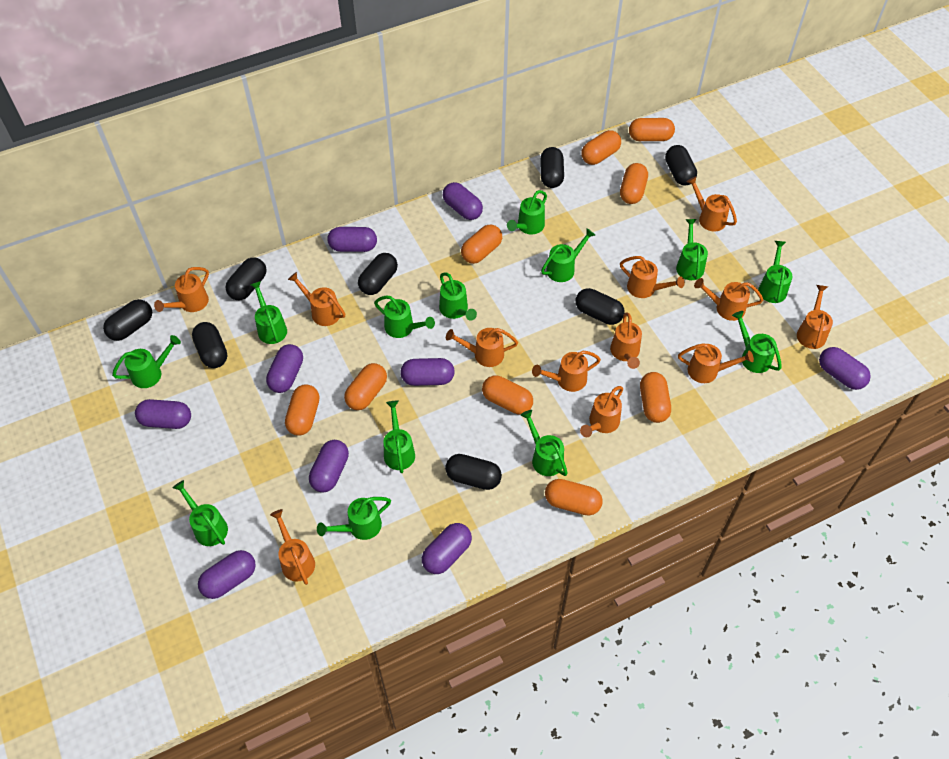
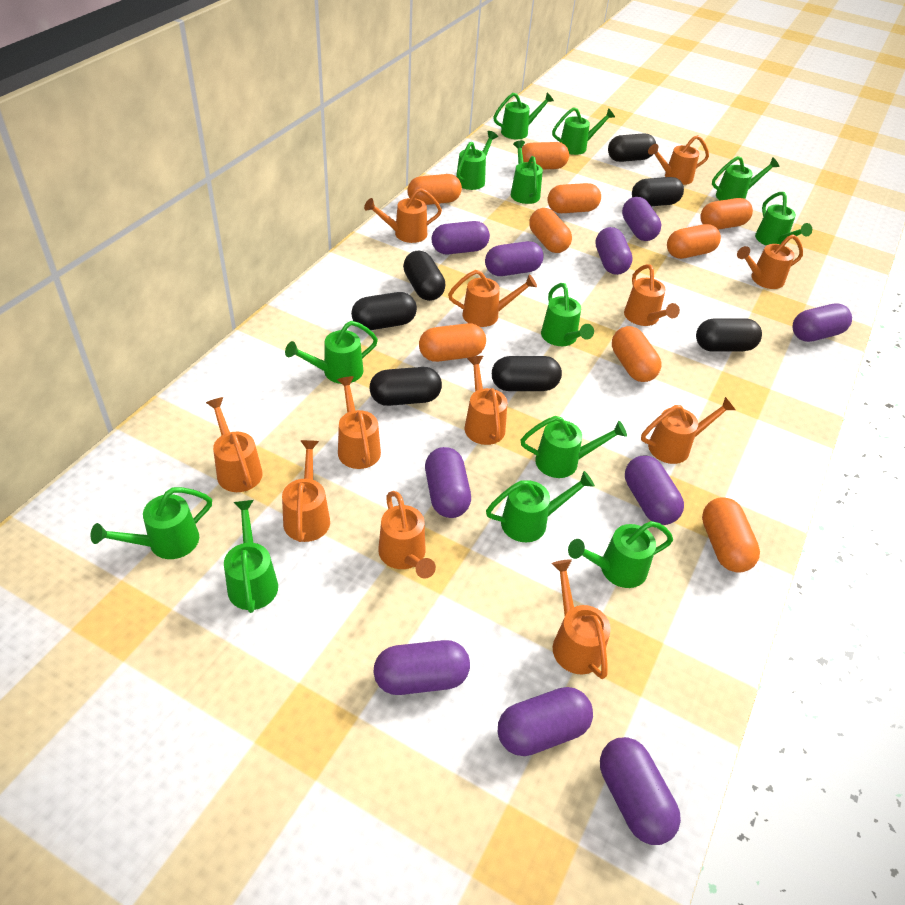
black capsule: 8 -> 7
purple capsule: 9 -> 10

